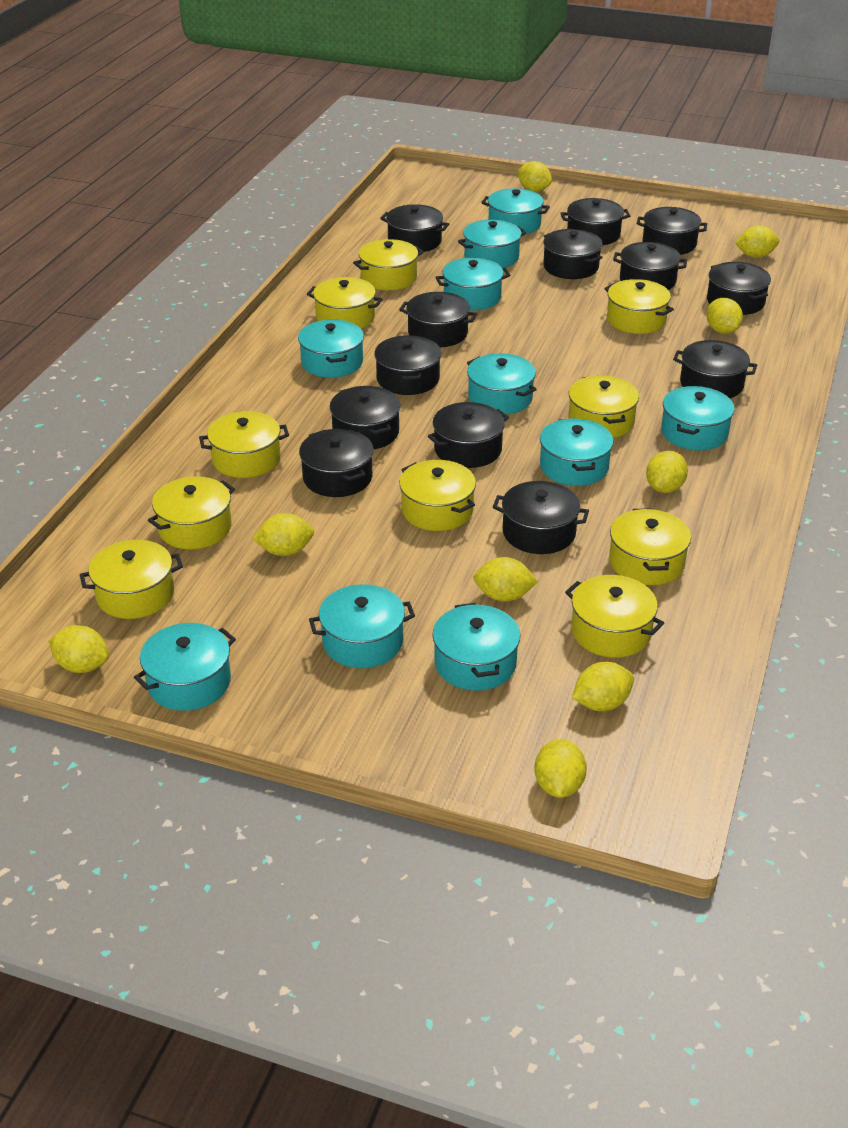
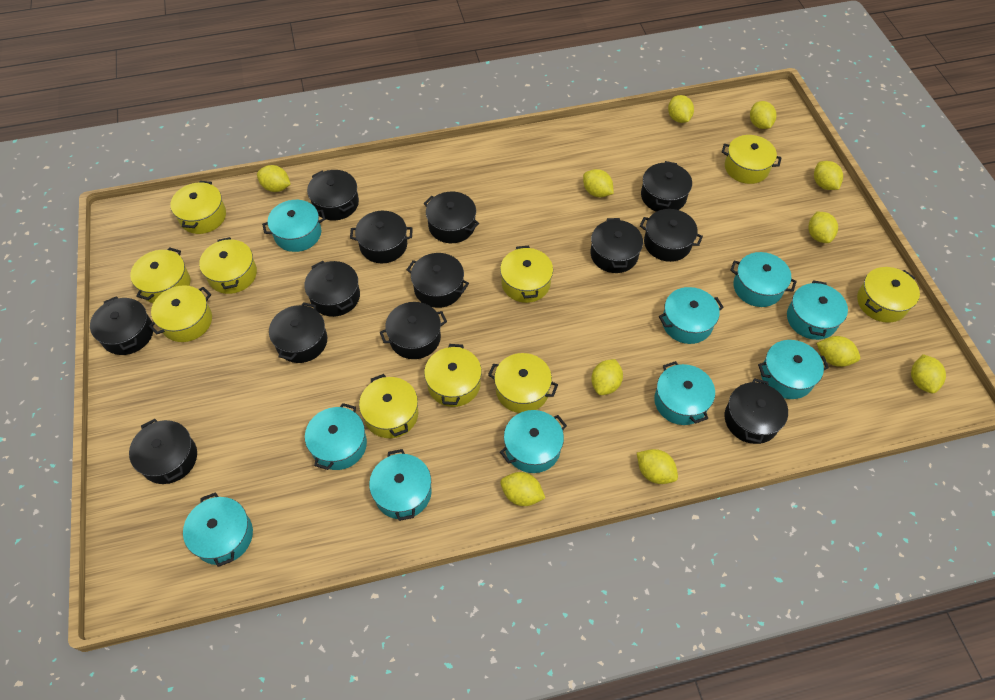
yellow lemon: 9 -> 11

